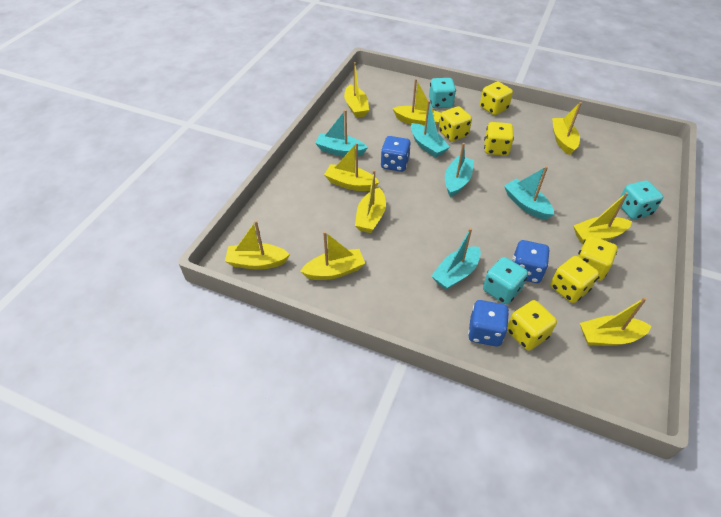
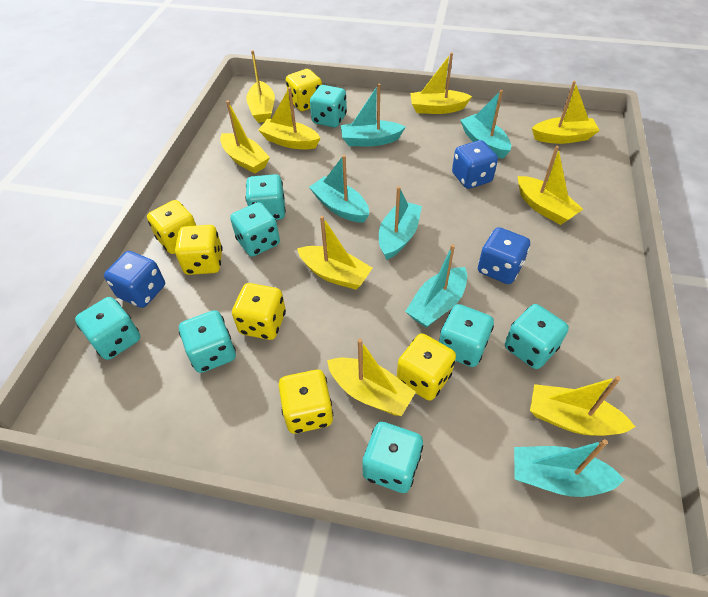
turquoise boat: 5 -> 6
turquoise dice: 3 -> 8

